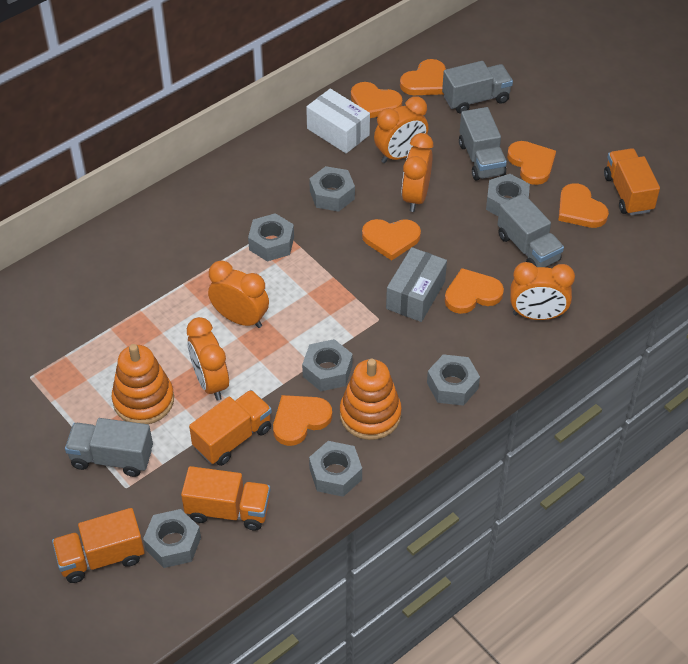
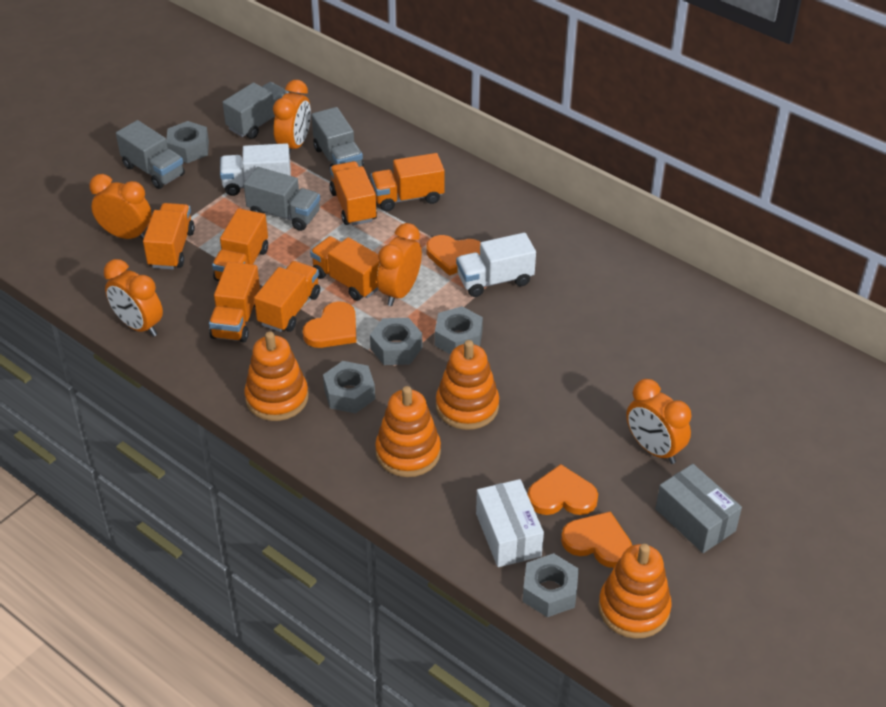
grey nut: 7 -> 5
orange heart: 7 -> 4
orange stacking toy: 2 -> 4
orange truck: 4 -> 7
white truck: 0 -> 2

